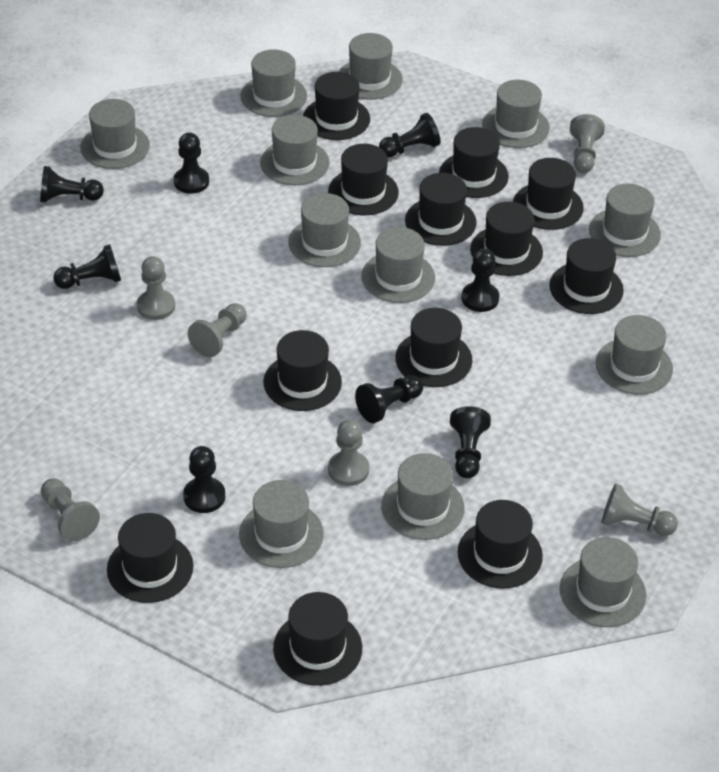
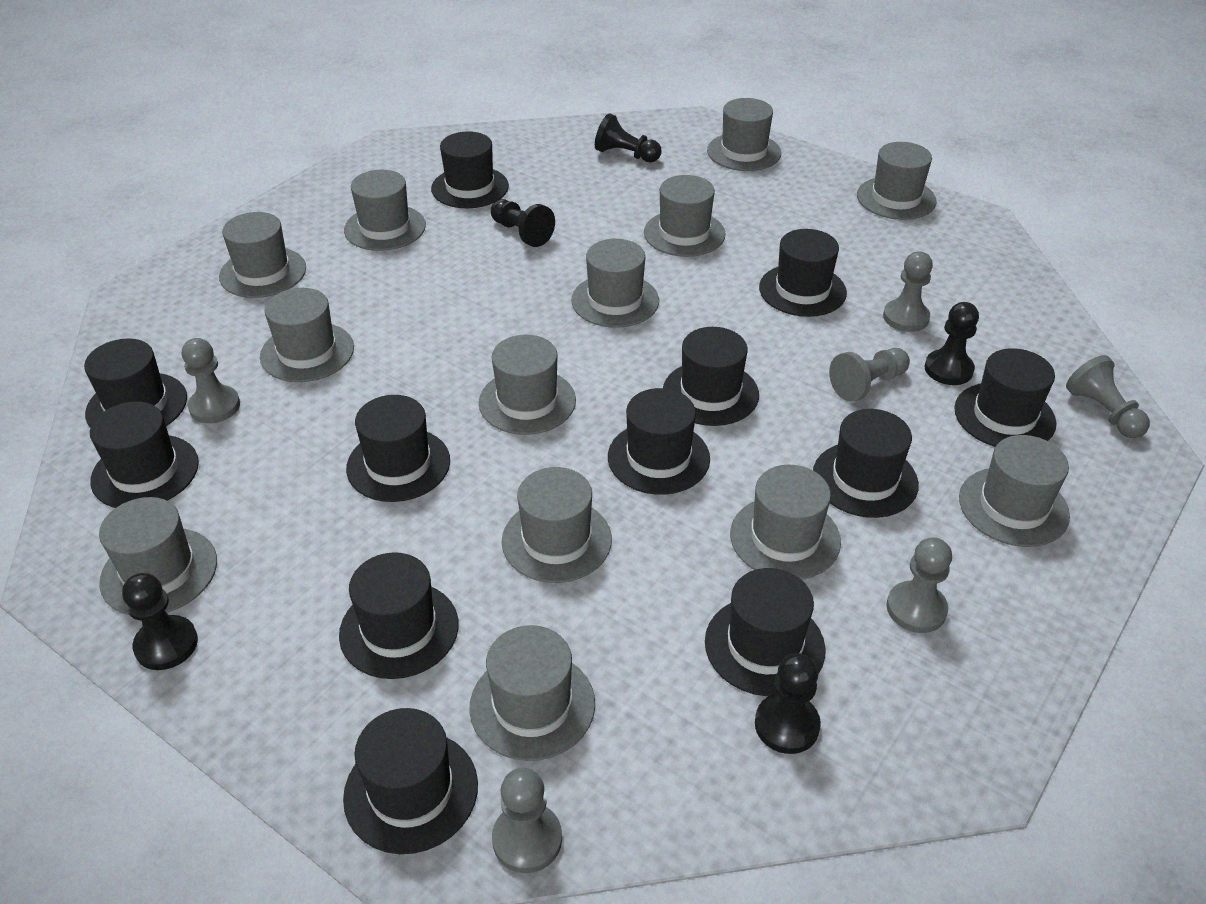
black pawn: 8 -> 5
grey hat: 12 -> 13

